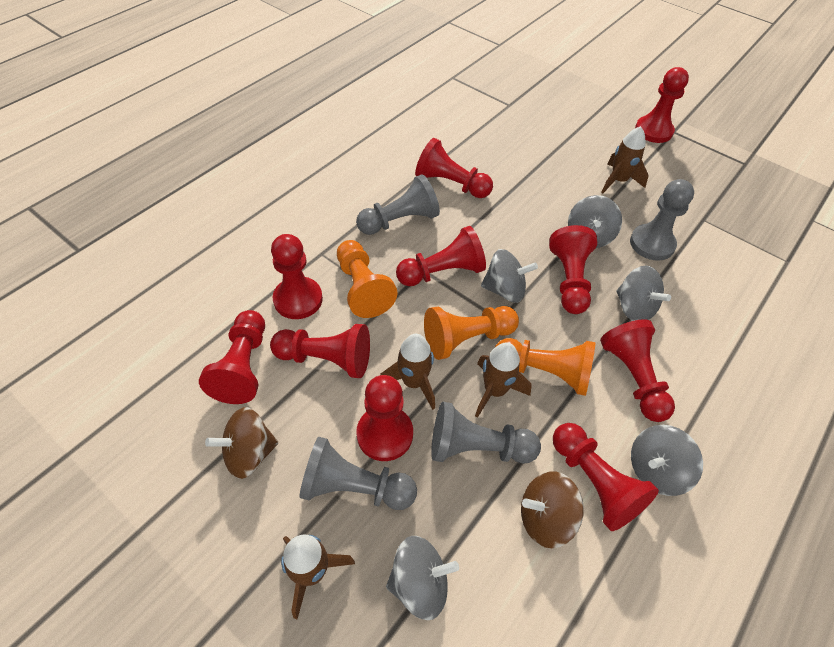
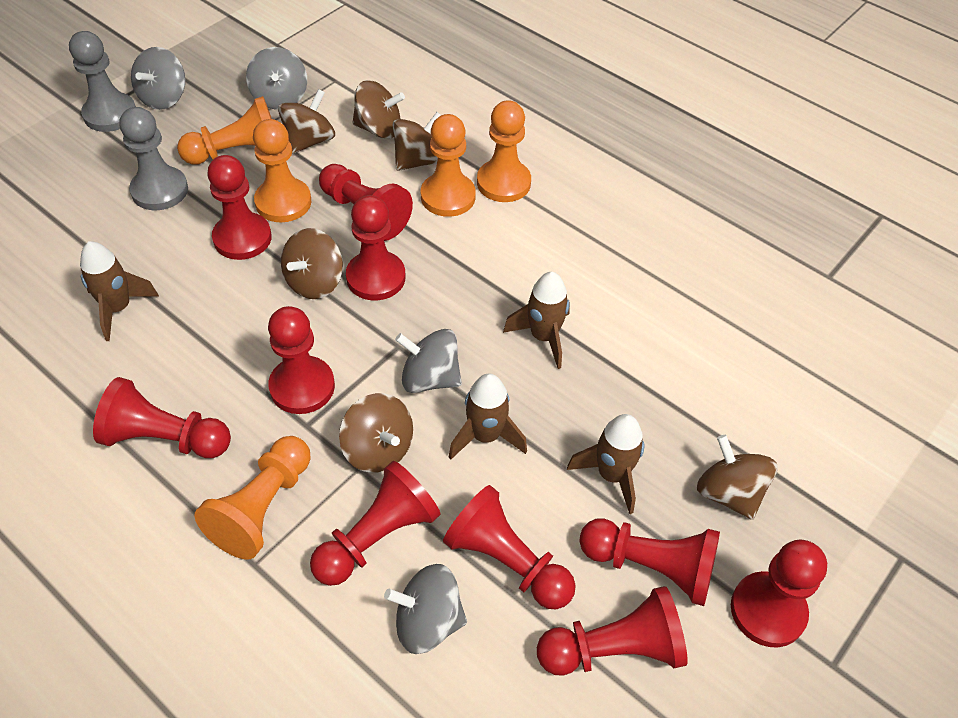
brown spinning top: 2 -> 6
grey pawn: 4 -> 2
grey spinning top: 5 -> 4
orange pawn: 3 -> 5

